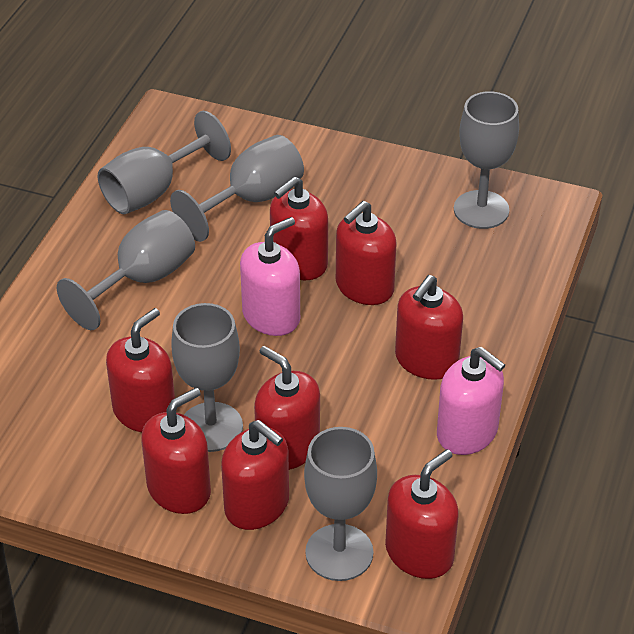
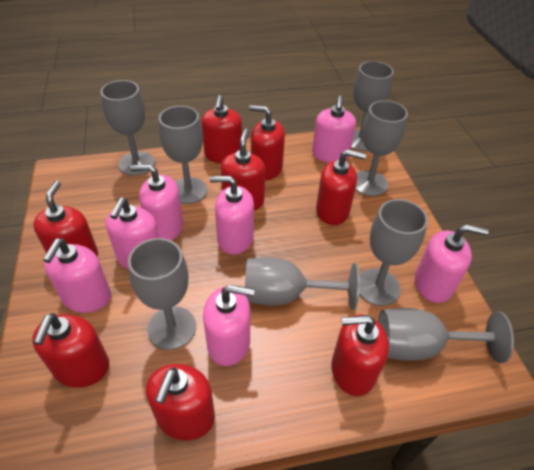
grey goblet: 6 -> 8
pink soap dispenser: 2 -> 7

